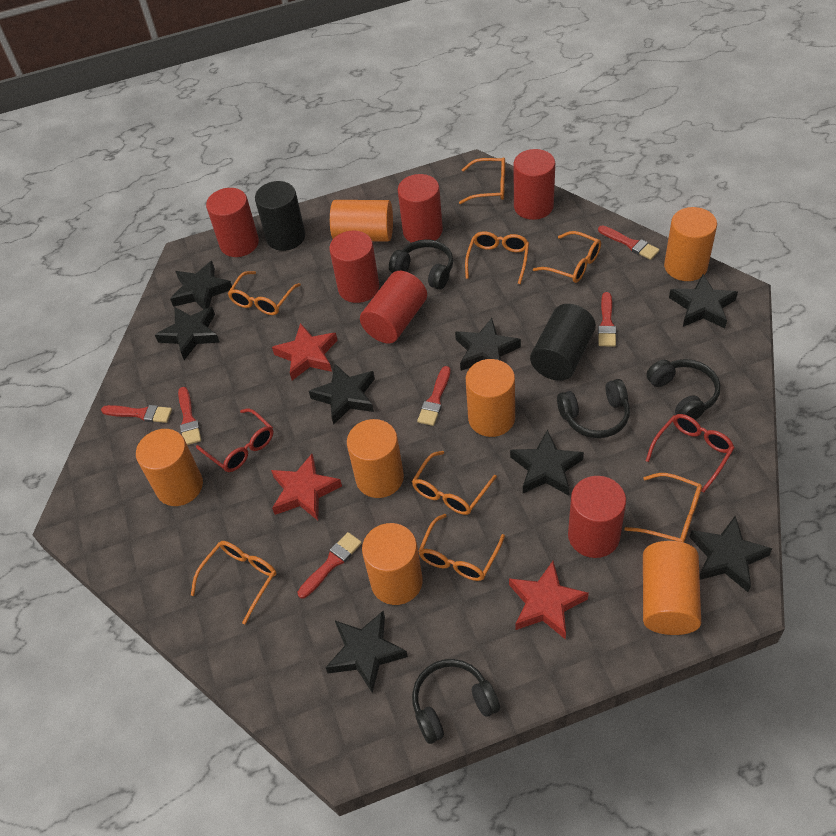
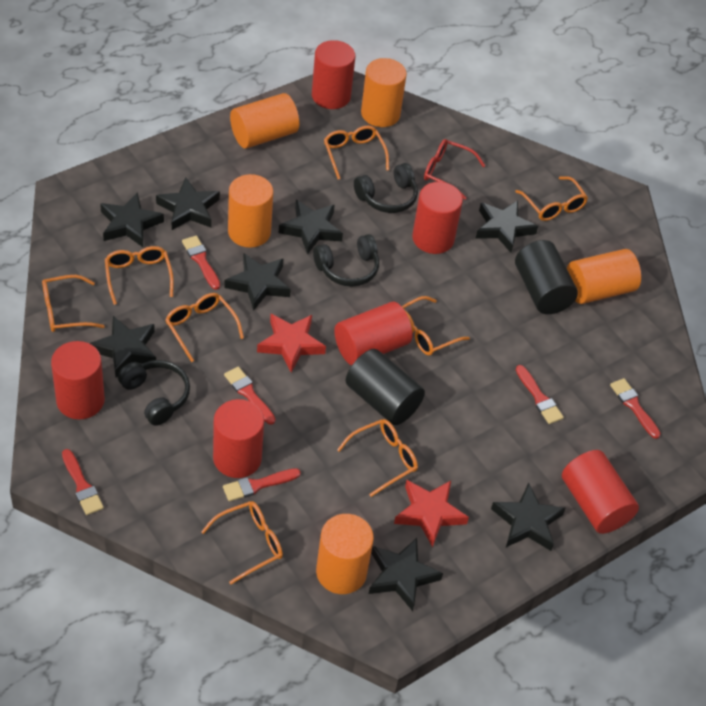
black headphones: 4 -> 3
orange cylinder: 7 -> 5
red glasses: 2 -> 1
red star: 3 -> 2

